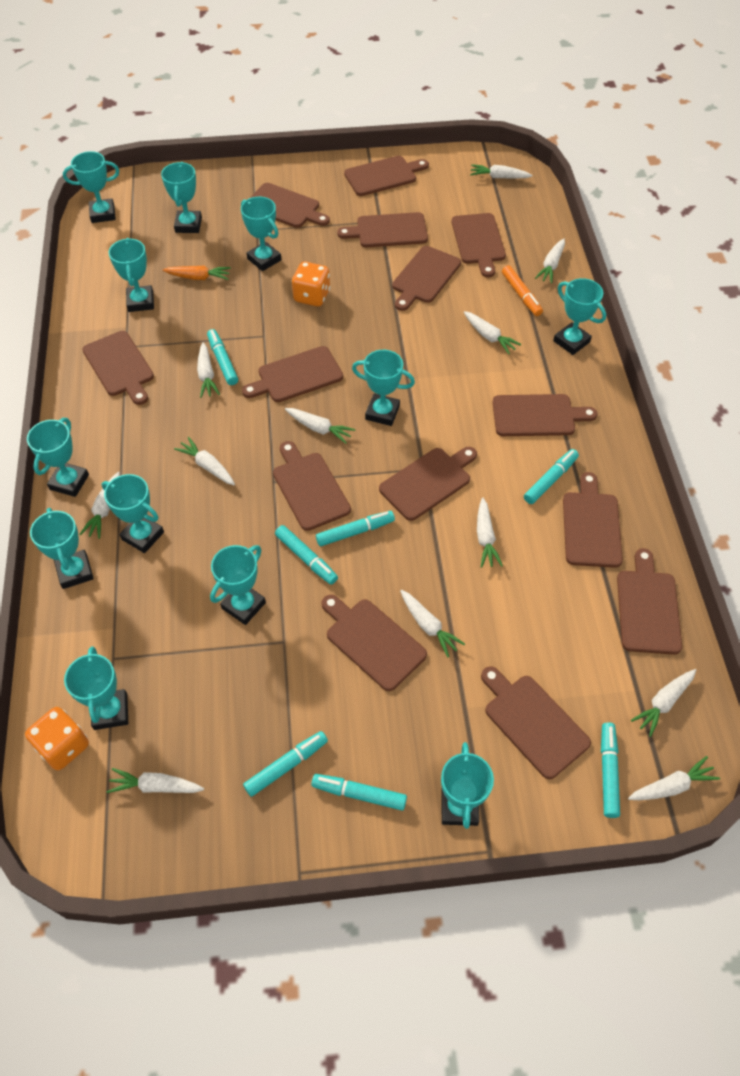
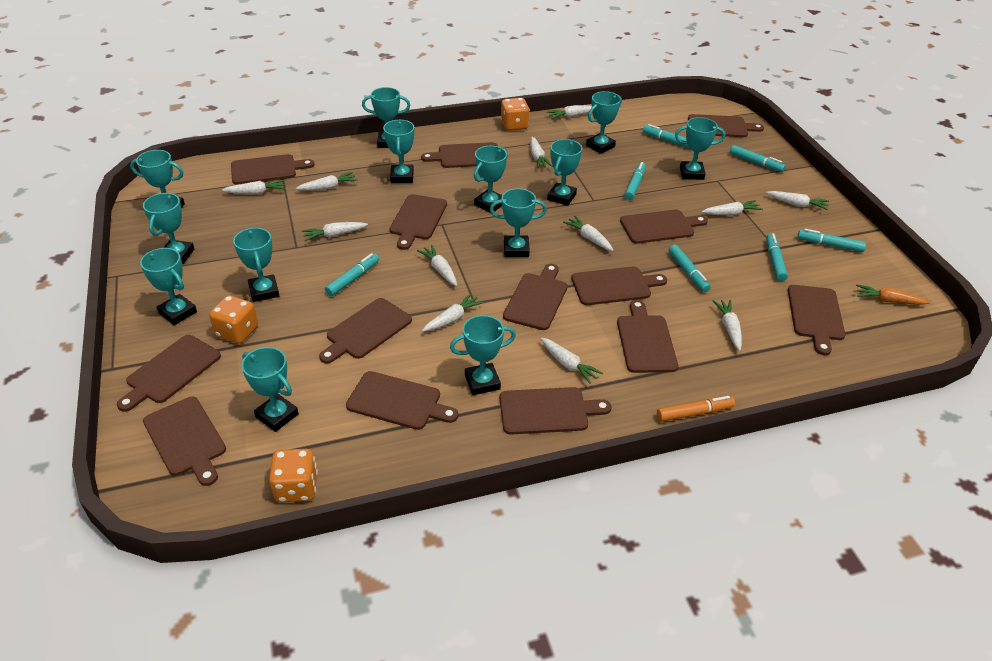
orange dice: 2 -> 3
turquoise trophy: 12 -> 13

